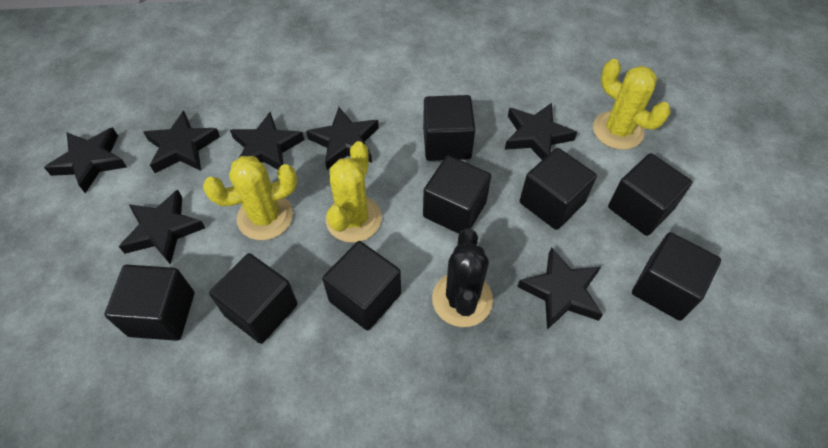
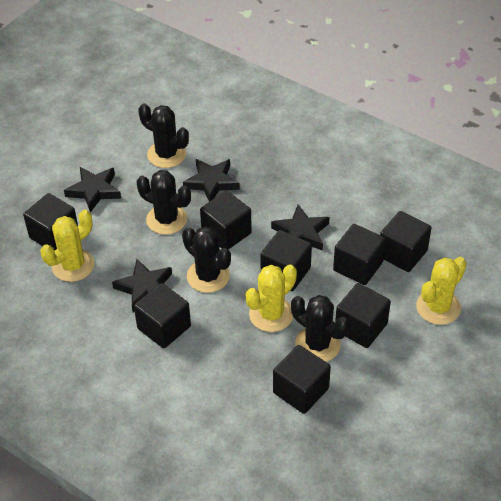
black cactus: 1 -> 4
black star: 7 -> 4

